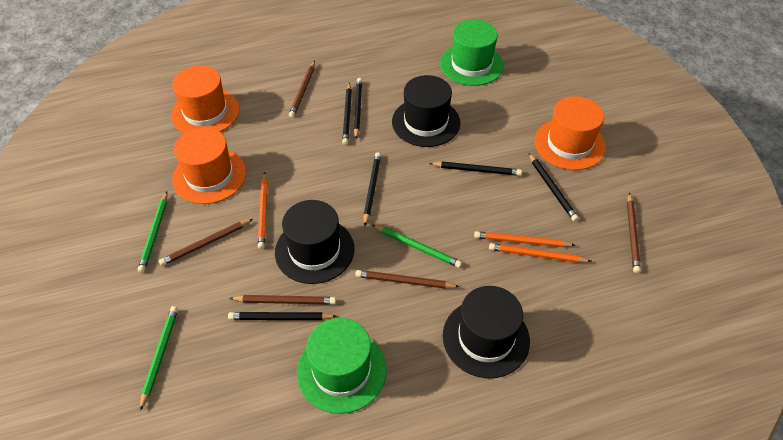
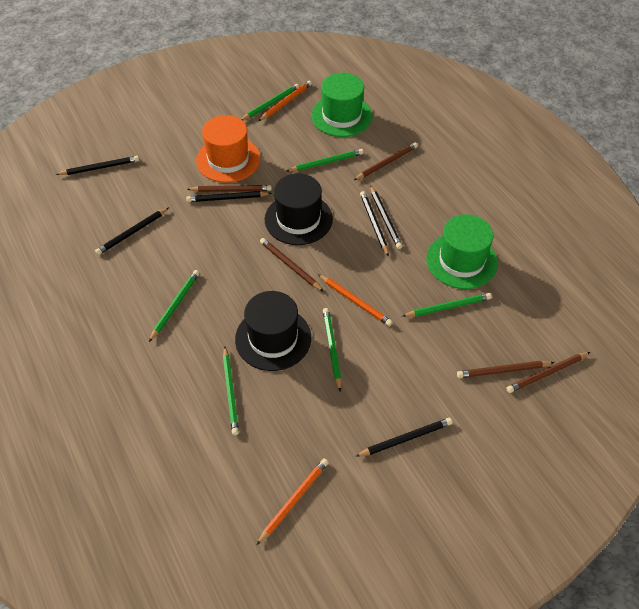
black hat: 3 -> 2
green pencil: 3 -> 6
orange hat: 3 -> 1

